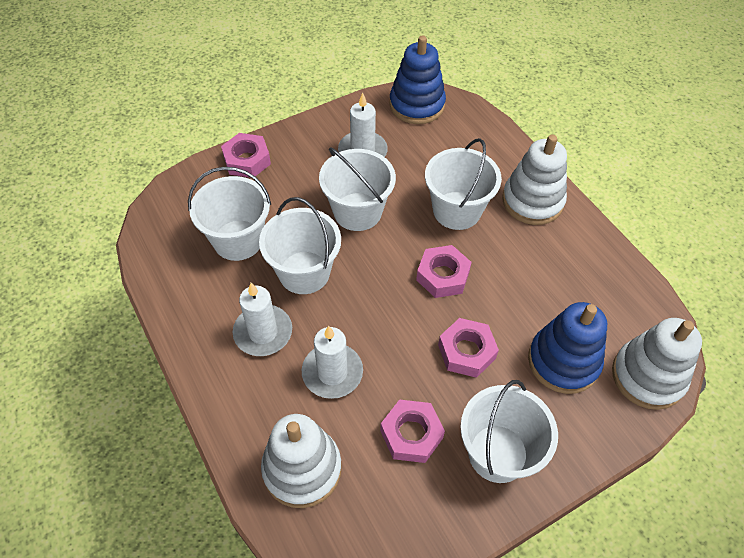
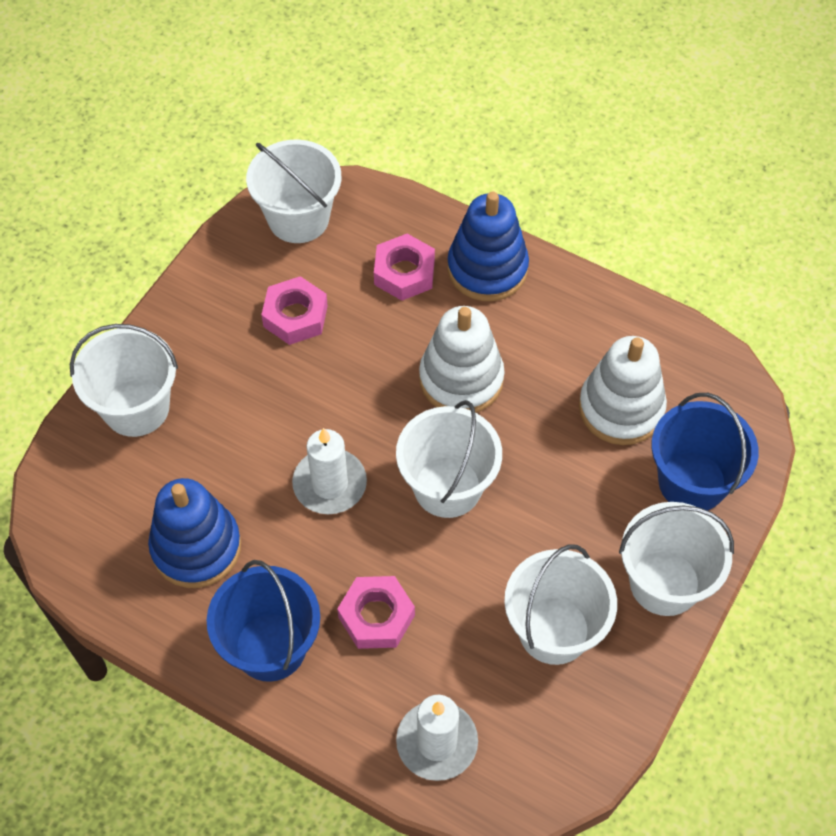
blue bucket: 0 -> 2
pink nut: 4 -> 3
white candle: 3 -> 2
white stacking toy: 3 -> 2

